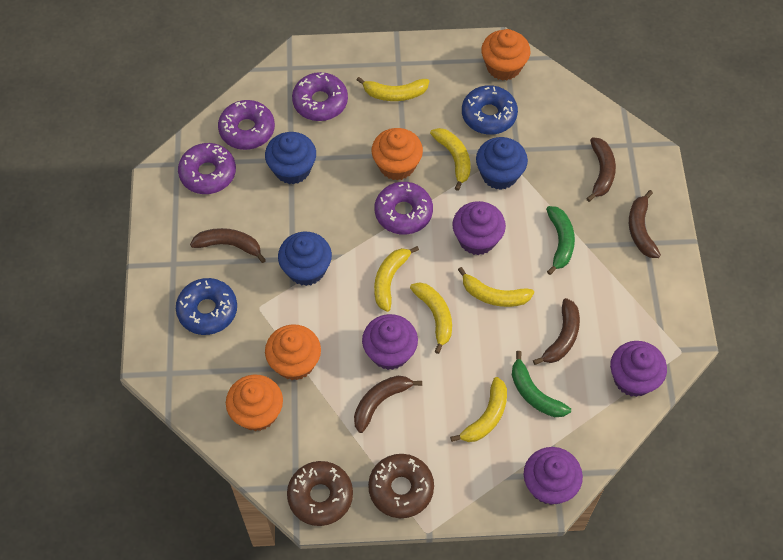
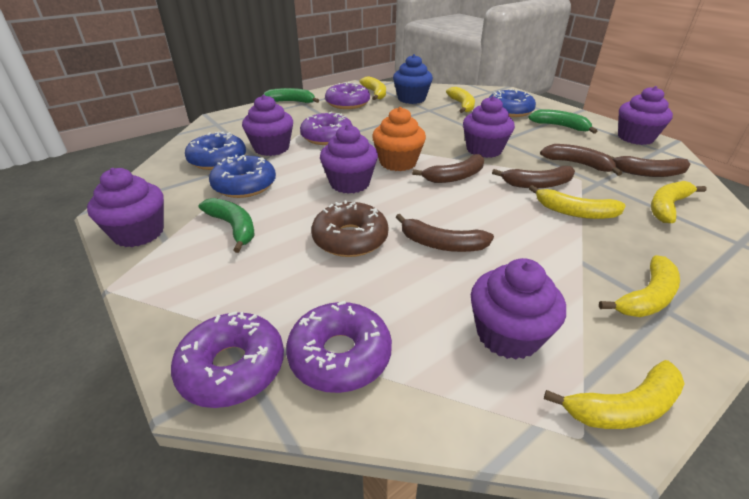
blue cupcake: 3 -> 1
blue donut: 2 -> 3
brown donut: 2 -> 1
green banana: 2 -> 3
orange cupcake: 4 -> 1
purple cupcake: 4 -> 6

